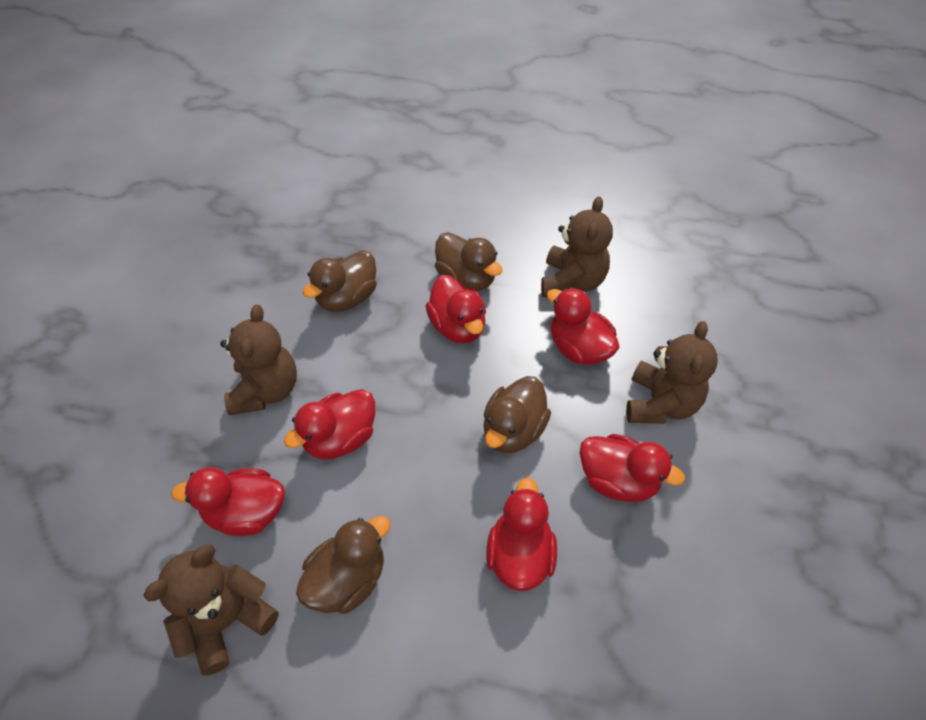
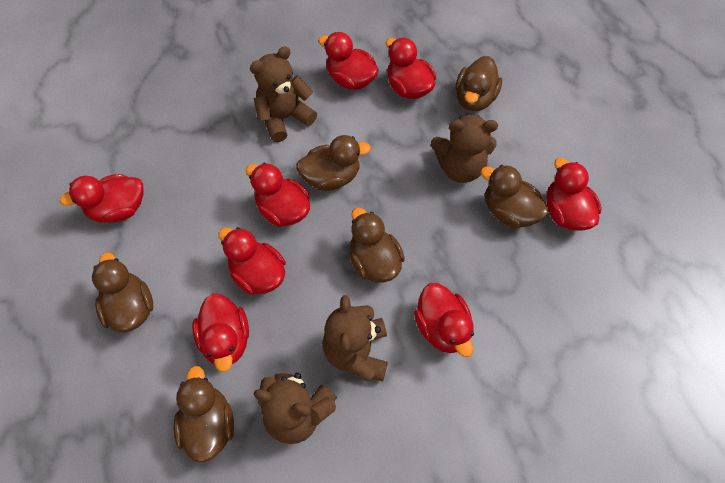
brown duck: 4 -> 6
red duck: 6 -> 8

